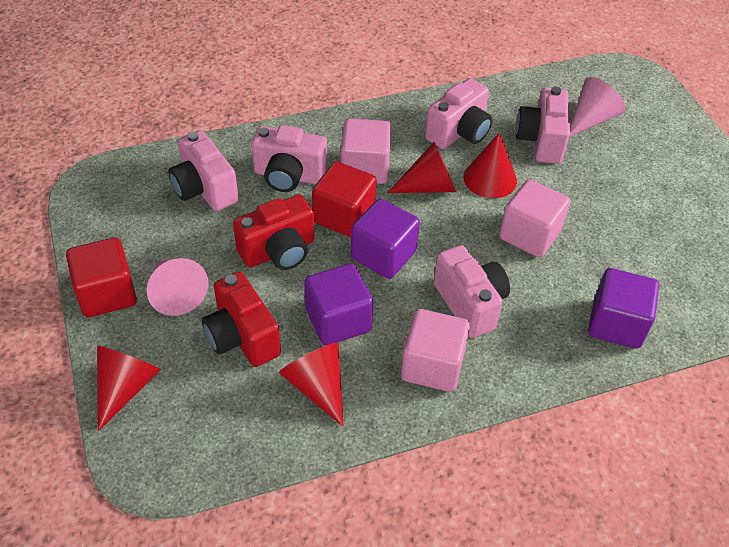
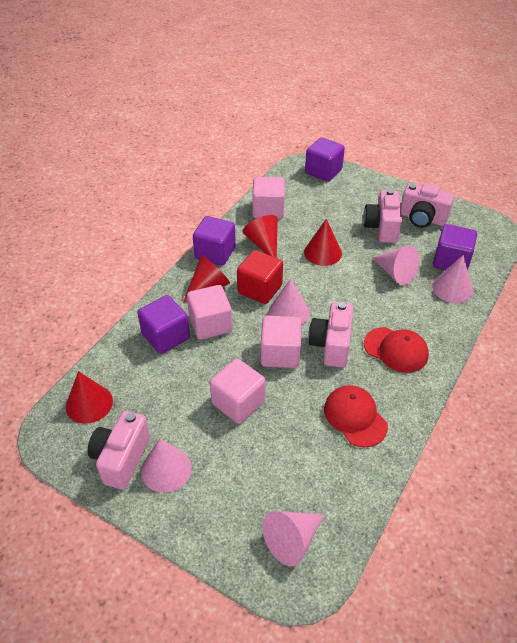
pink camera: 5 -> 4
pink cone: 2 -> 5
pink cube: 3 -> 4
purple cube: 3 -> 4
red camera: 2 -> 0
red cap: 0 -> 2
red cube: 2 -> 1

